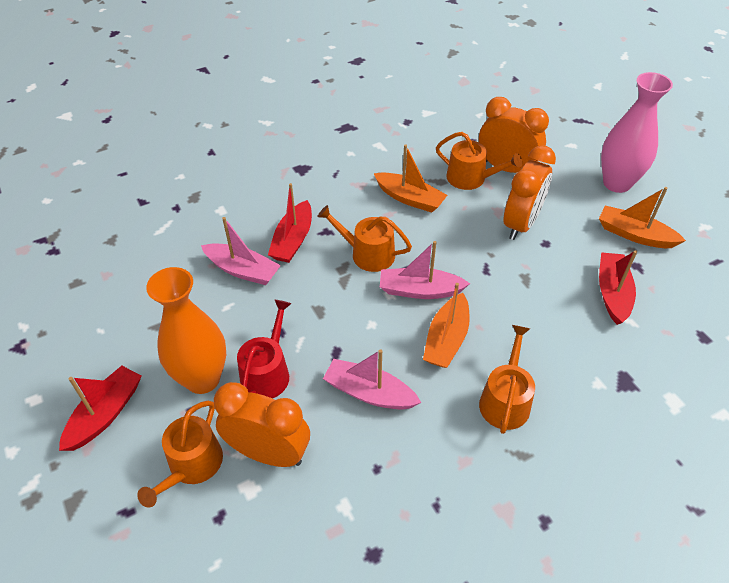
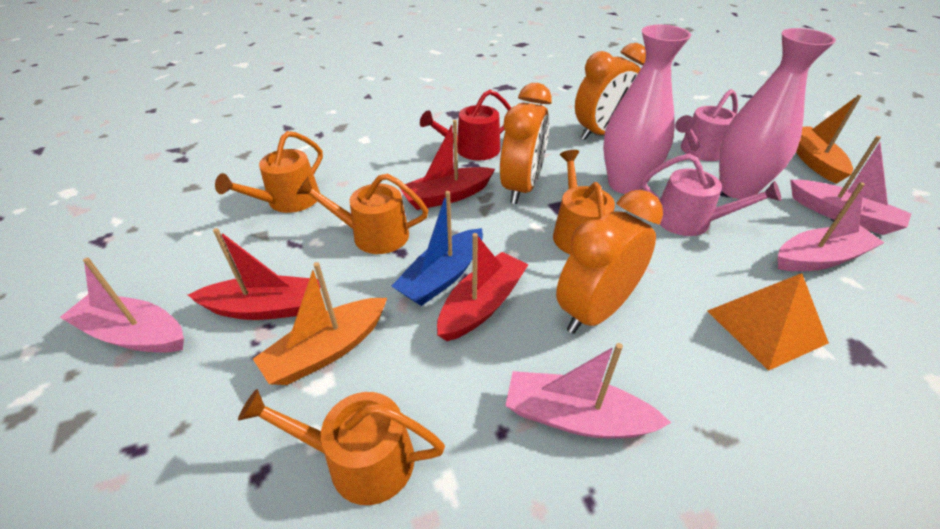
blue boat: 0 -> 1
orange boat: 3 -> 2
orange pyramid: 0 -> 1
orange vase: 1 -> 0
pink boat: 3 -> 4
pink vase: 1 -> 2
pink watering can: 0 -> 2

